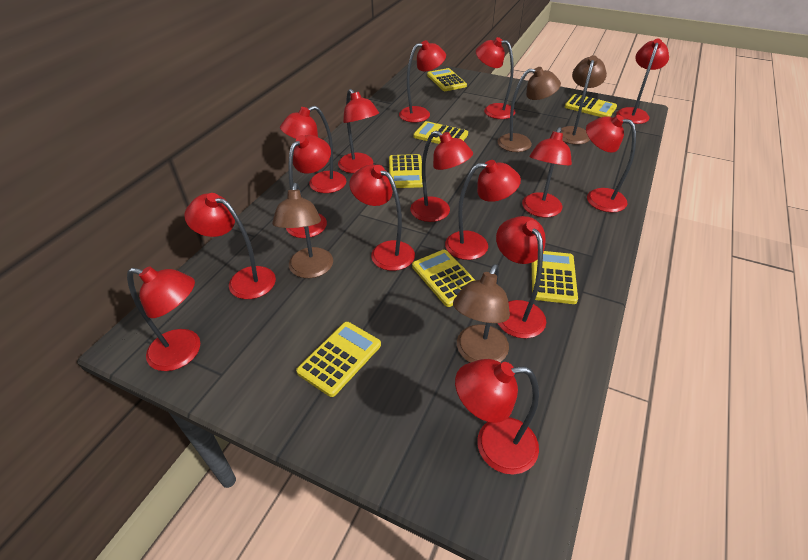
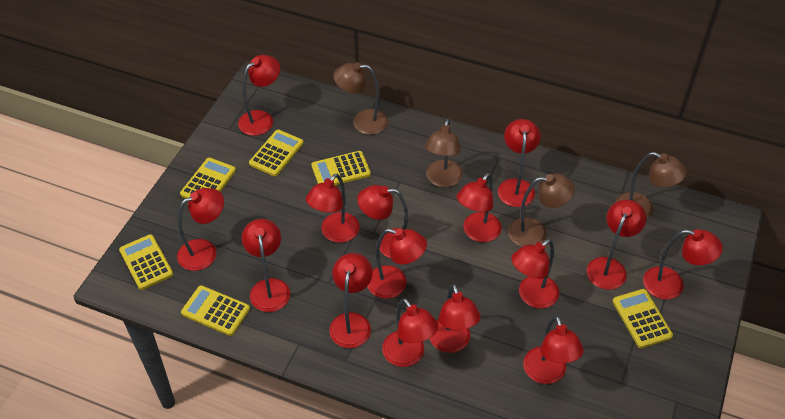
yellow calculator: 7 -> 6

